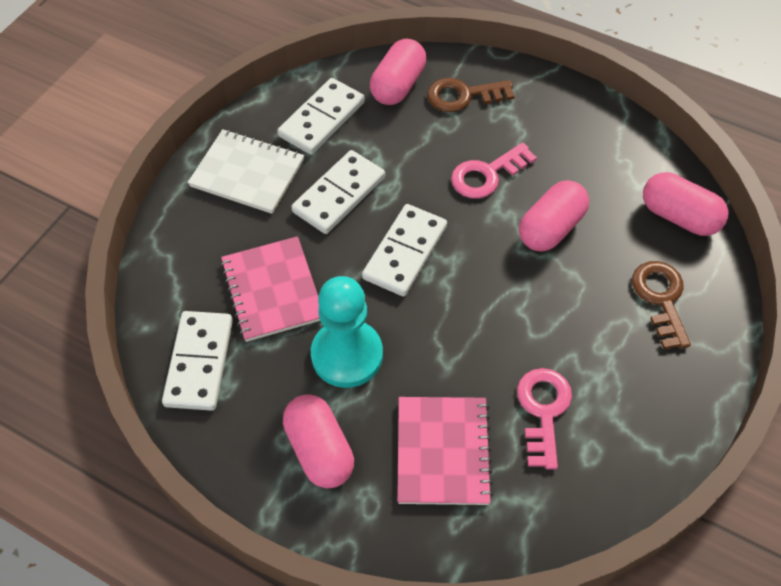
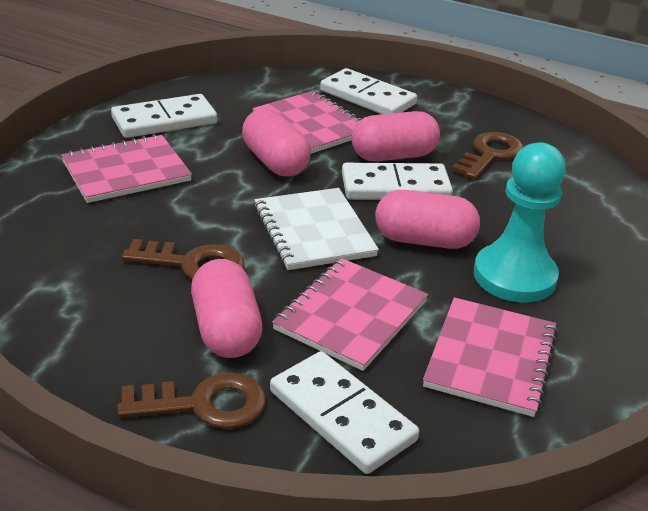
brown key: 2 -> 3
pink key: 2 -> 0
pink notebook: 2 -> 4

